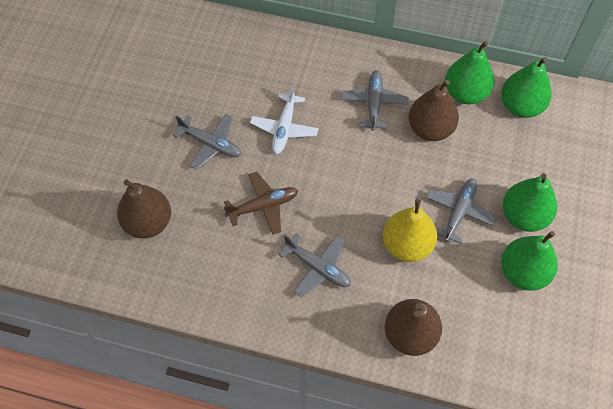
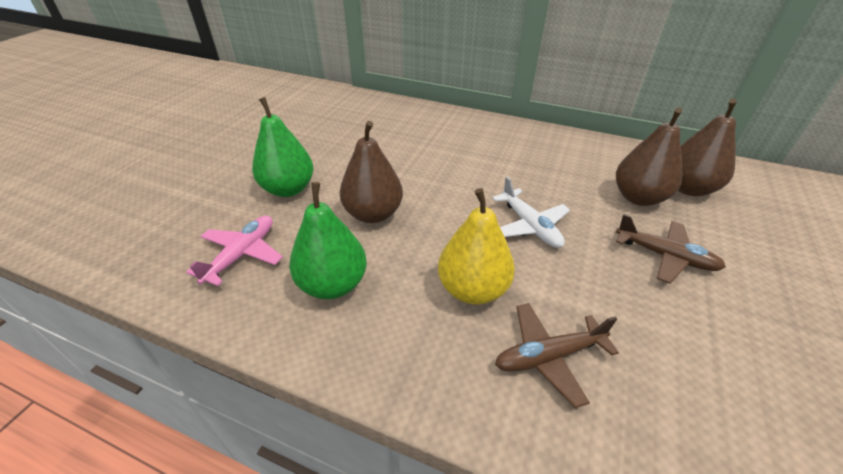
brown plane: 1 -> 2
green pear: 4 -> 2
grey plane: 4 -> 0
pink plane: 0 -> 1

